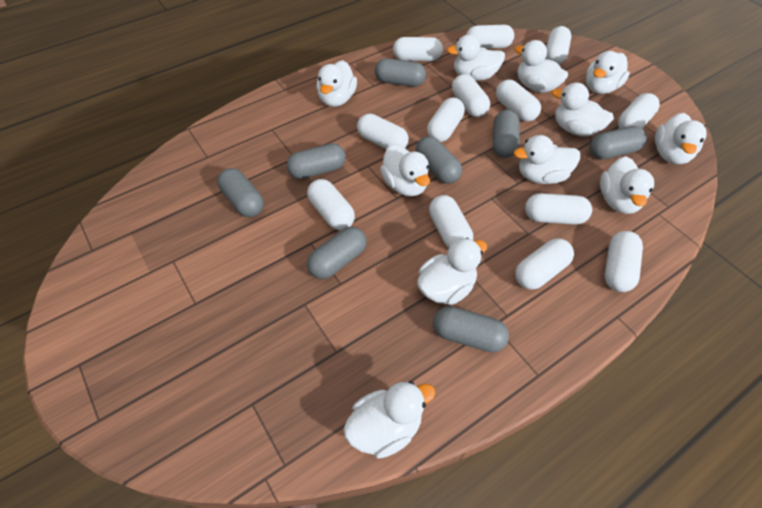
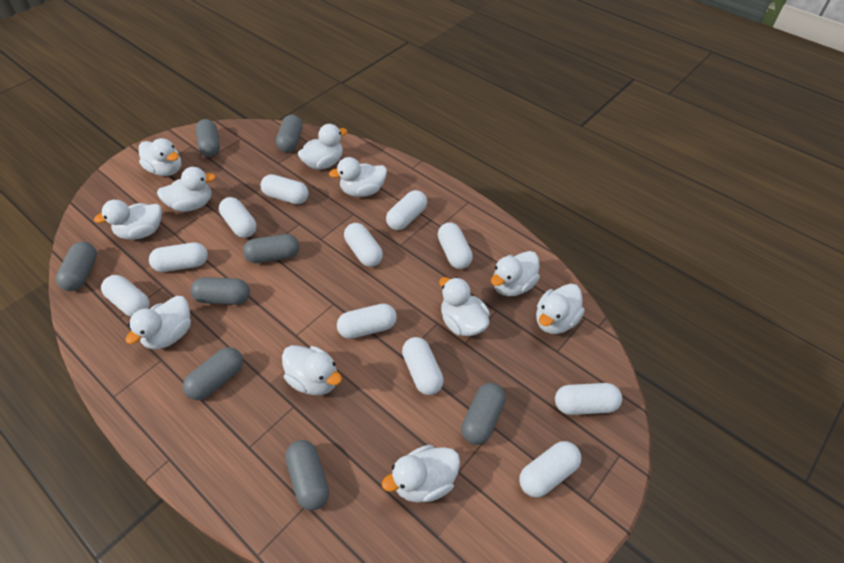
white capsule: 13 -> 11

